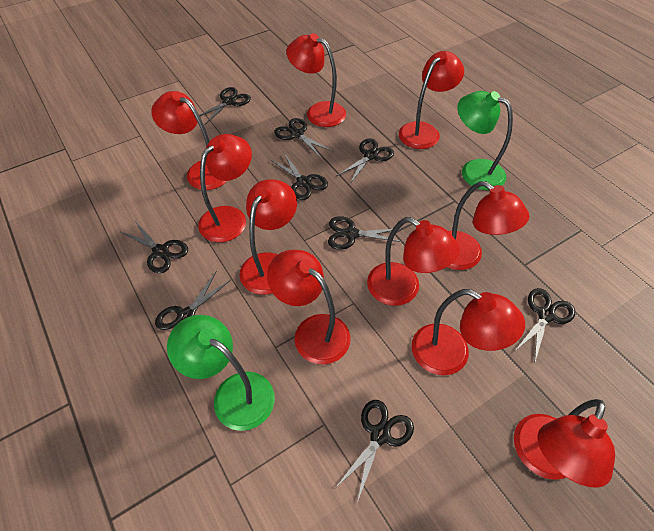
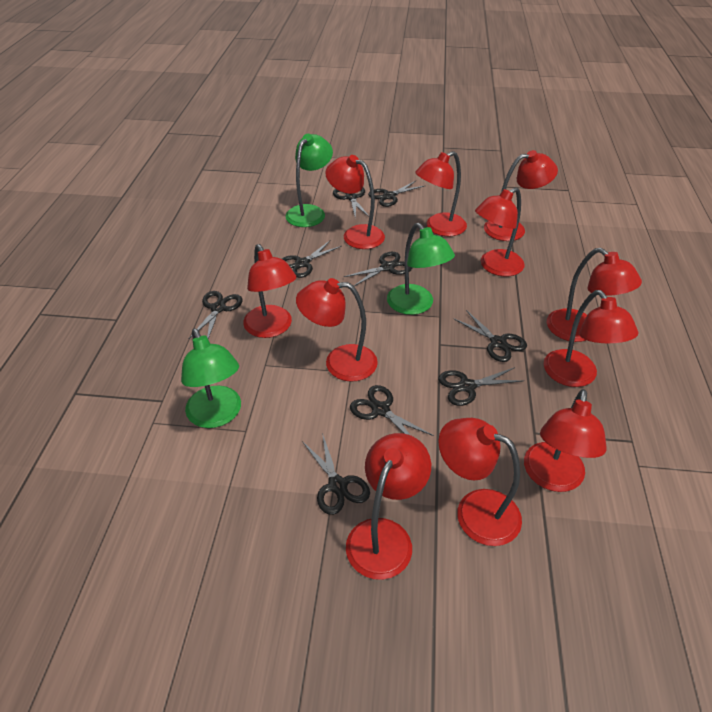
green lamp: 2 -> 3
red lamp: 10 -> 11

